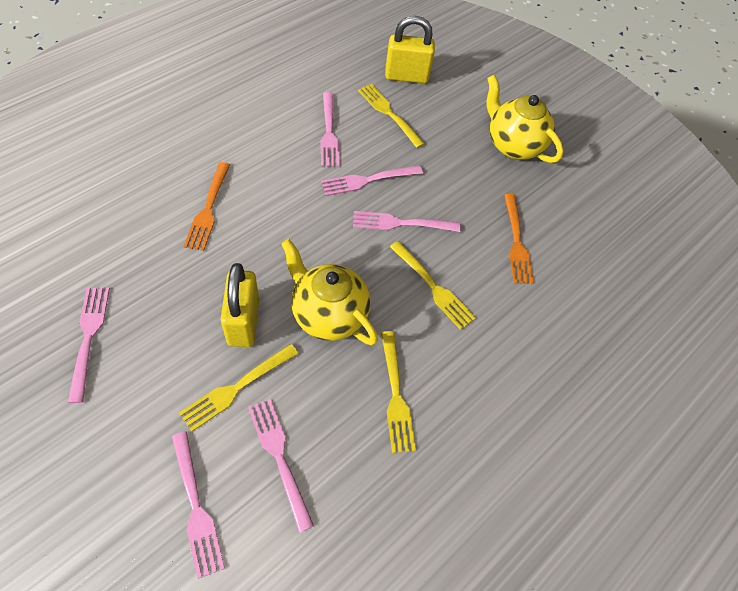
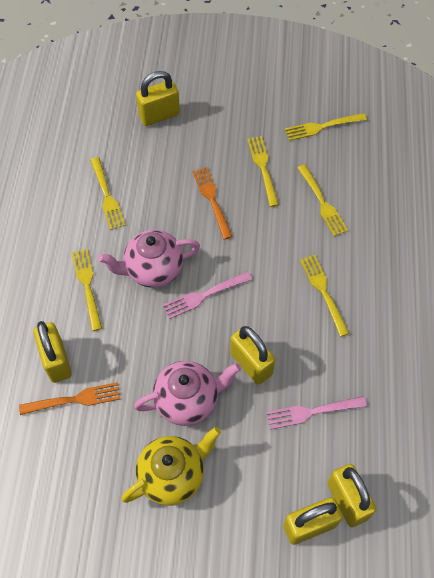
pink fork: 6 -> 2
pink teapot: 0 -> 2
yellow fork: 4 -> 6
yellow padlock: 2 -> 5
yellow teapot: 2 -> 1

